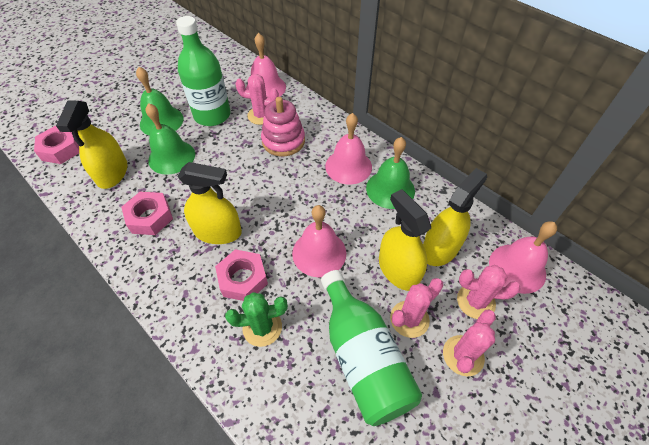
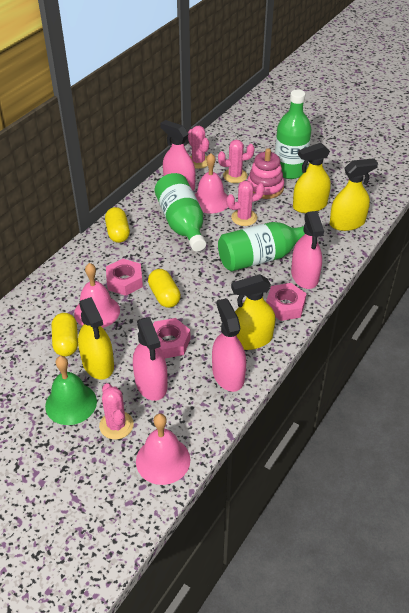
green bell: 3 -> 1
green bottle: 2 -> 3
green cactus: 1 -> 0
pink bell: 4 -> 3
pink spray bottle: 0 -> 4
yellow capsule: 0 -> 3

